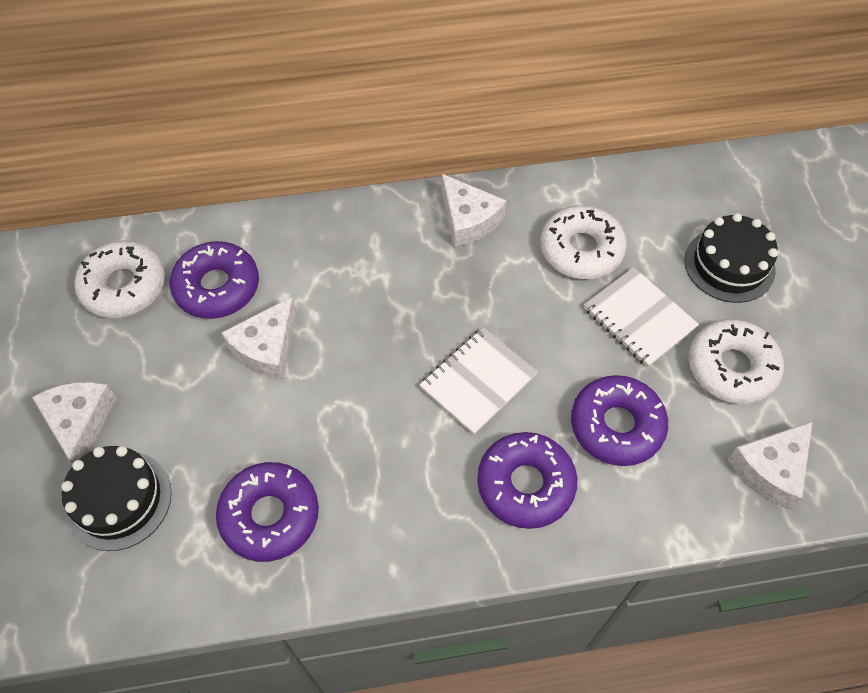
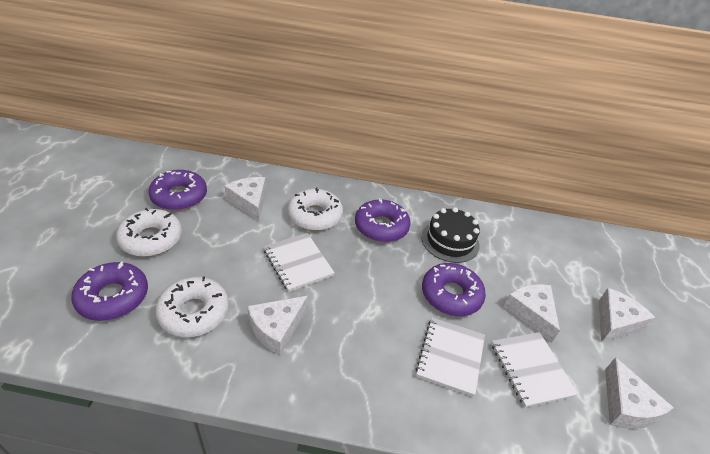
black cake: 2 -> 1
white cheese: 4 -> 5
white notebook: 2 -> 3

